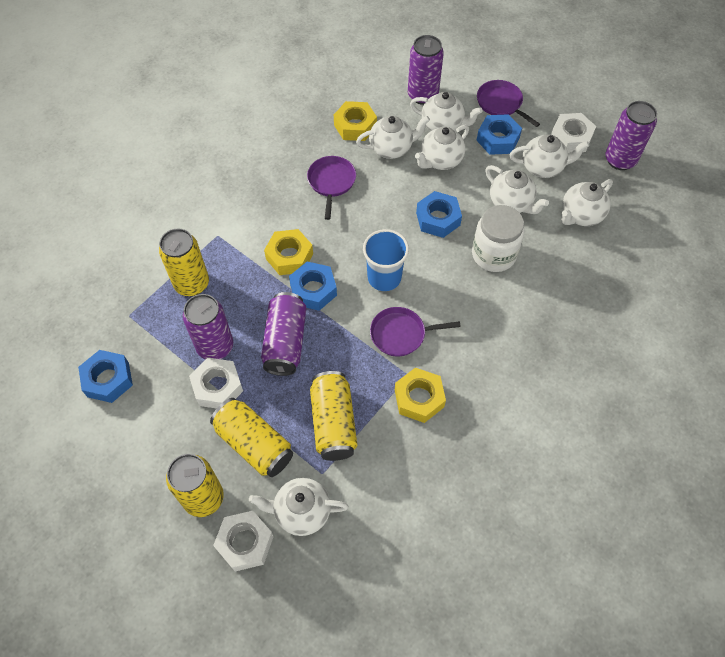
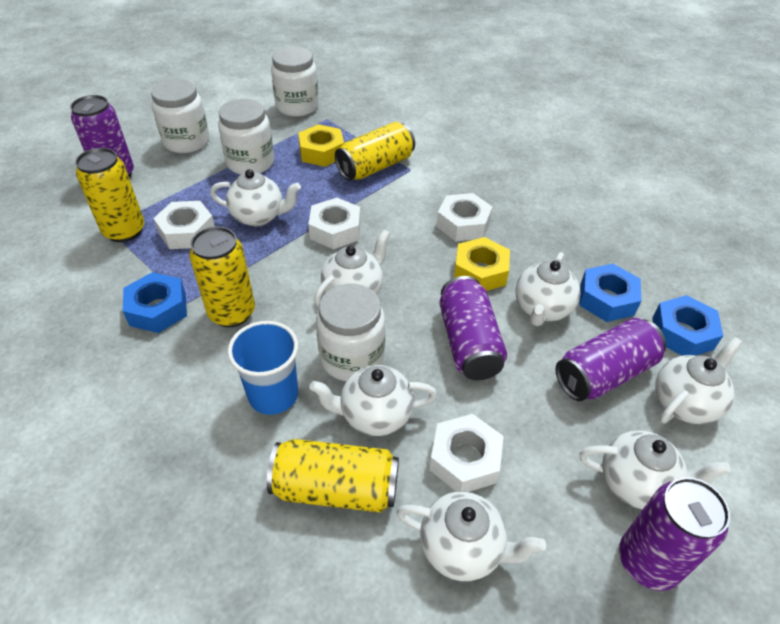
blue nut: 4 -> 3
purple pan: 3 -> 0
white jar: 1 -> 4
white nut: 3 -> 4
yellow nut: 3 -> 2

